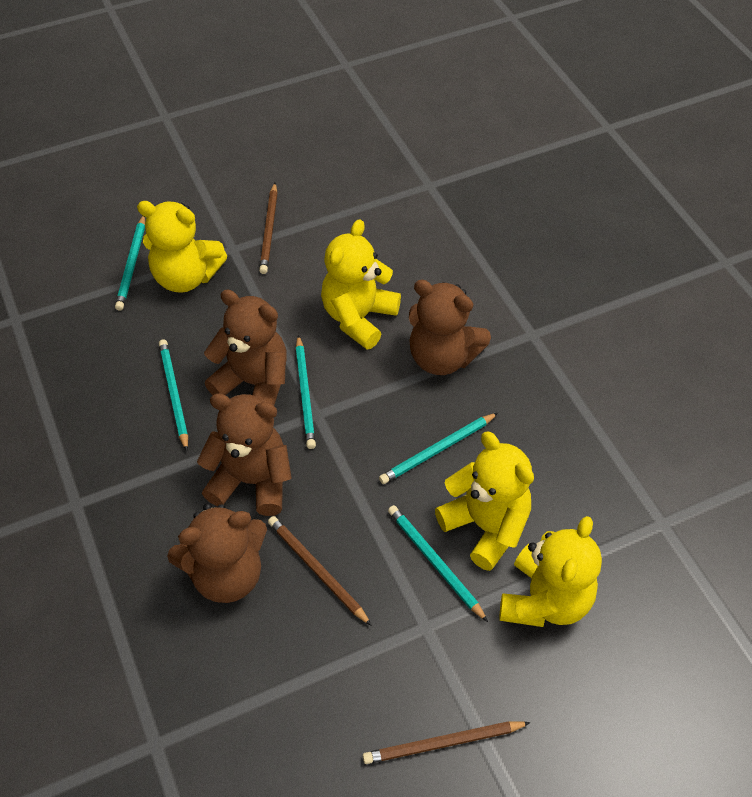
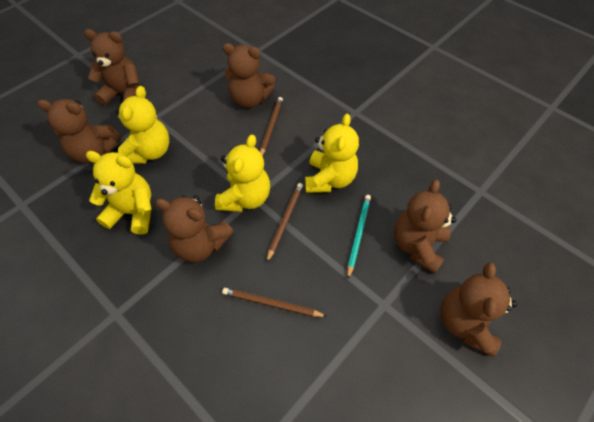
brown teddy bear: 4 -> 6
turquoise pencil: 5 -> 1

